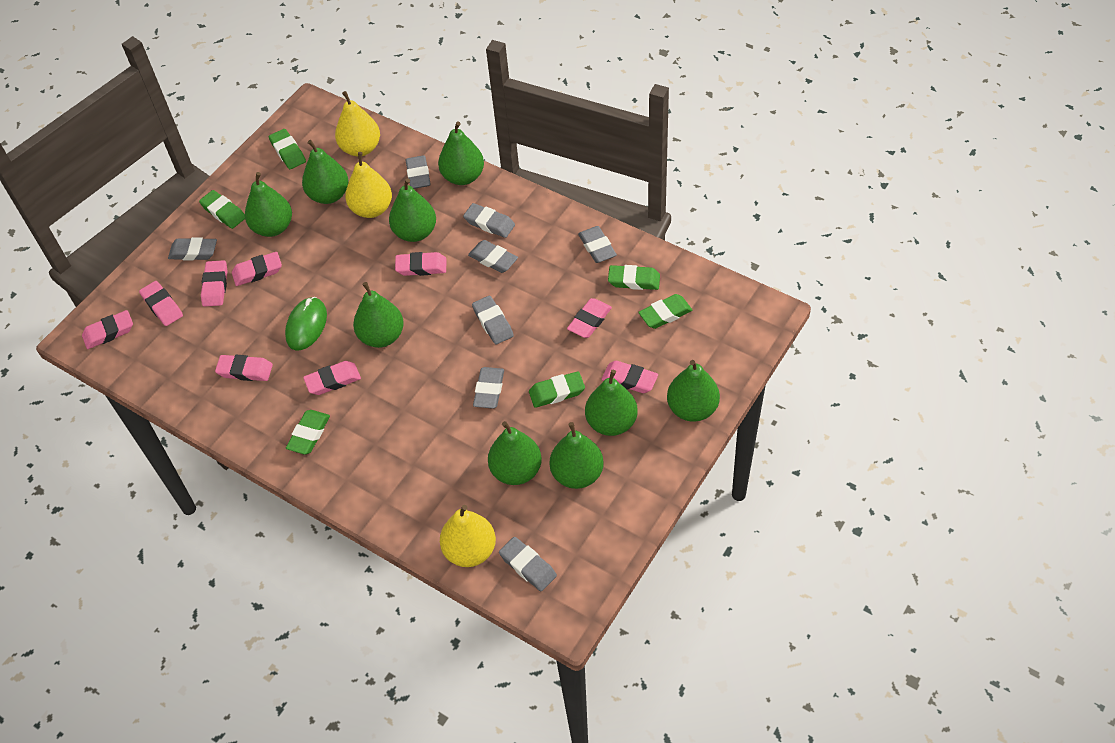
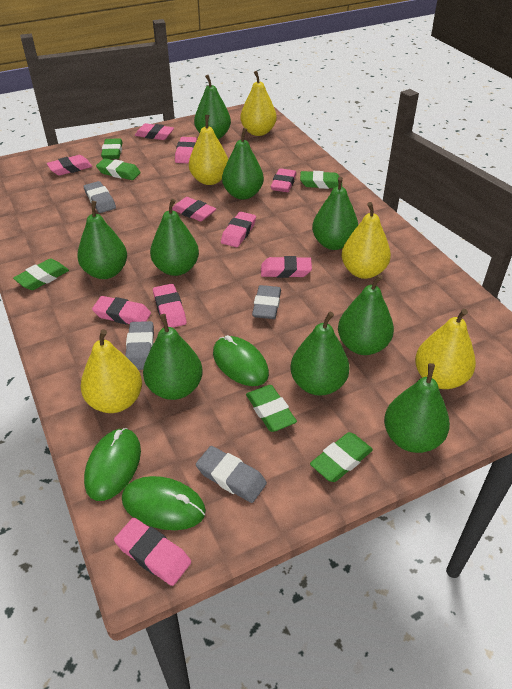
green mouse: 1 -> 3
grey eraser: 8 -> 4
pink eraser: 9 -> 10
yellow pear: 3 -> 5

